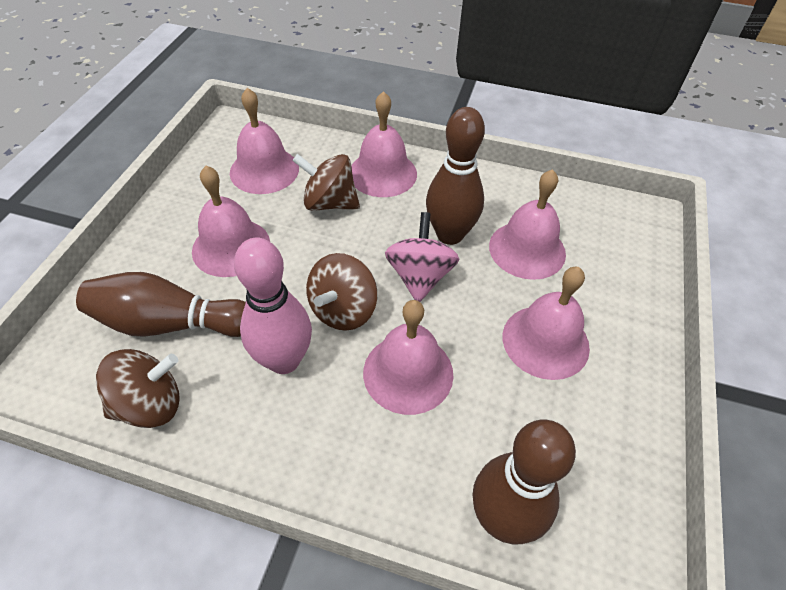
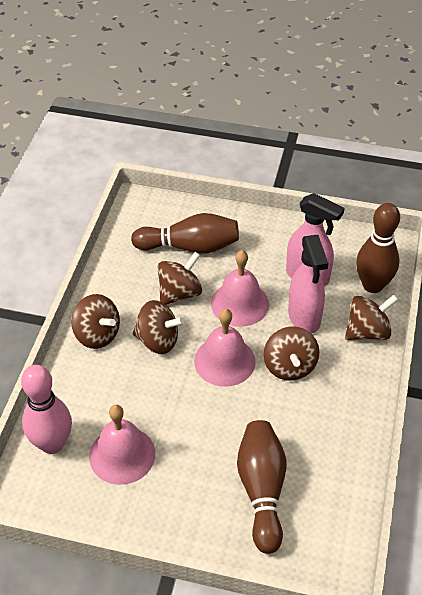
brown spinning top: 3 -> 5
pink bell: 6 -> 3
pink spinning top: 1 -> 0
pink spray bottle: 0 -> 2

